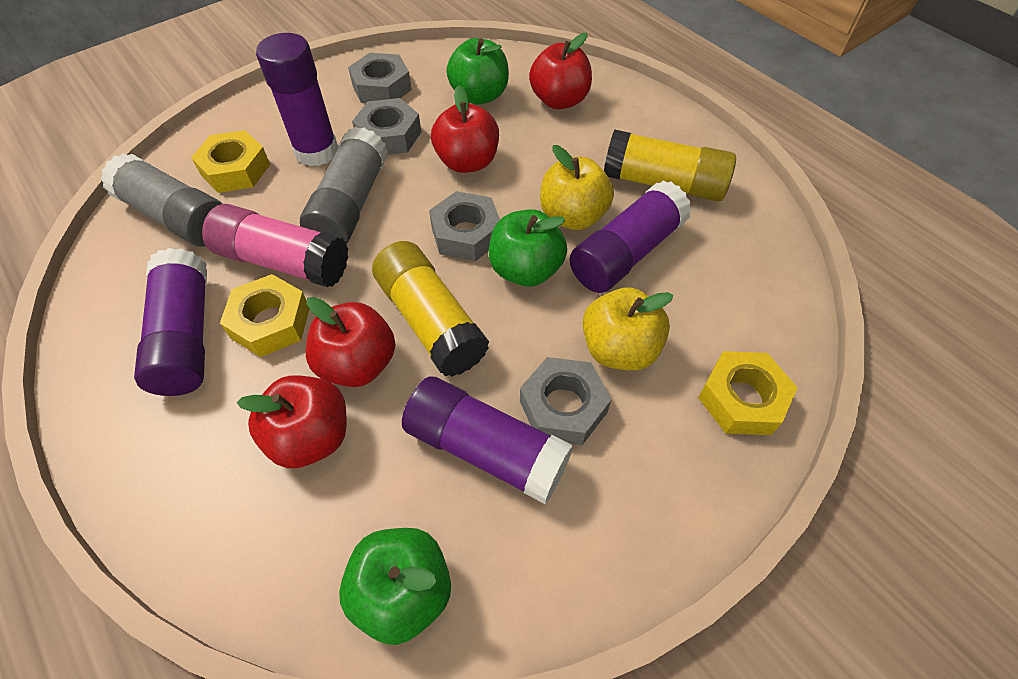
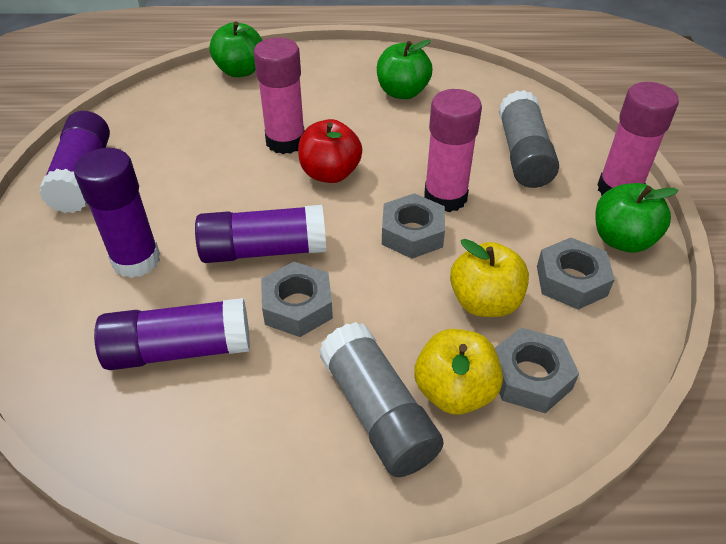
pink glue stick: 1 -> 3
red apple: 4 -> 1
yellow glue stick: 2 -> 0
yellow nut: 3 -> 0

